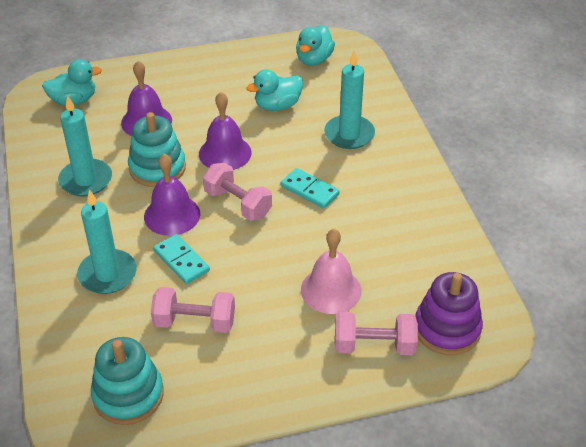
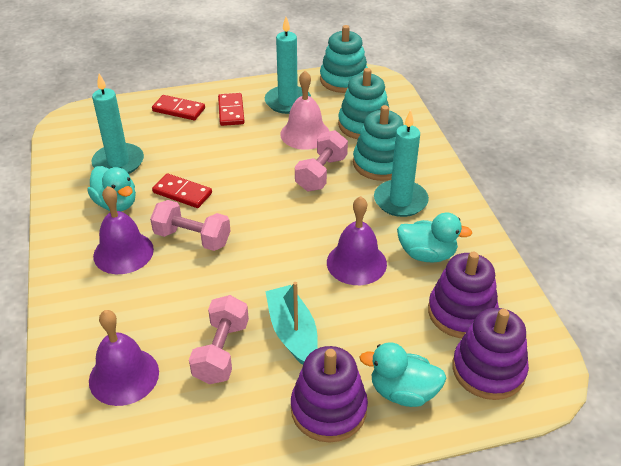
purple stacking toy: 1 -> 3
red domino: 0 -> 3
turquoise boat: 0 -> 1
turquoise domino: 2 -> 0
turquoise stacking toy: 2 -> 3

